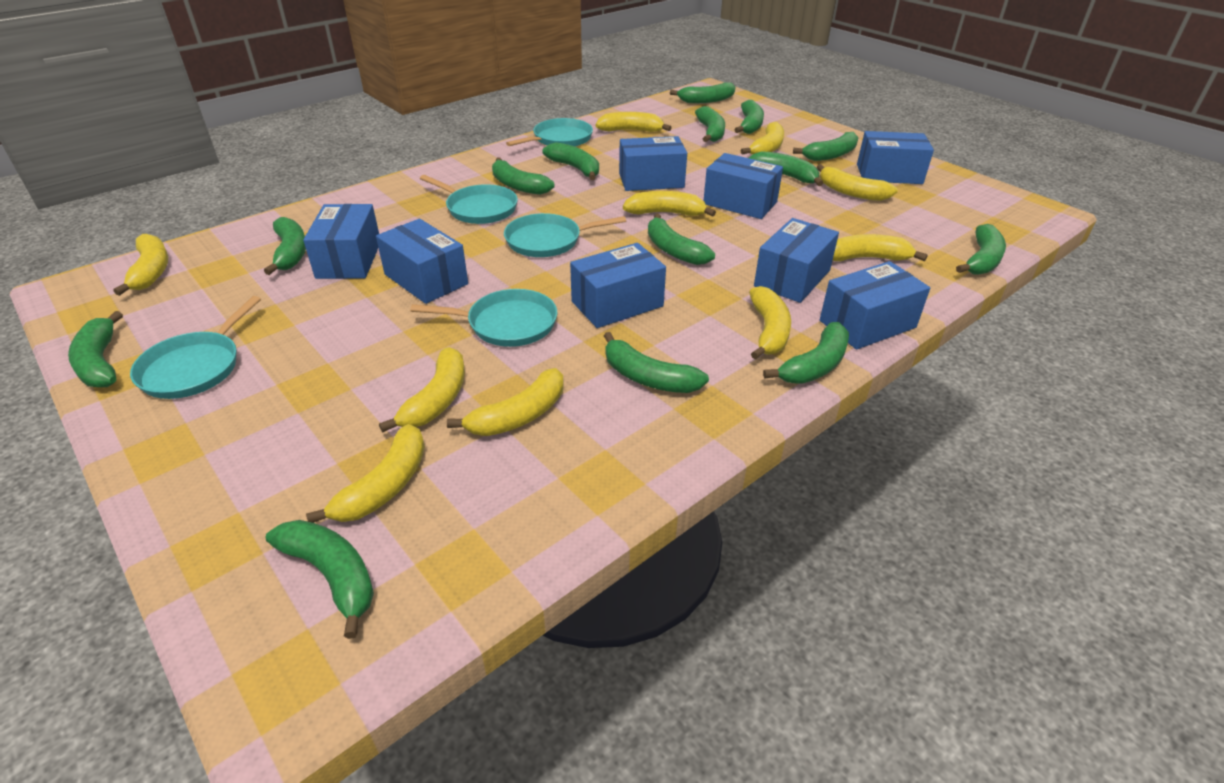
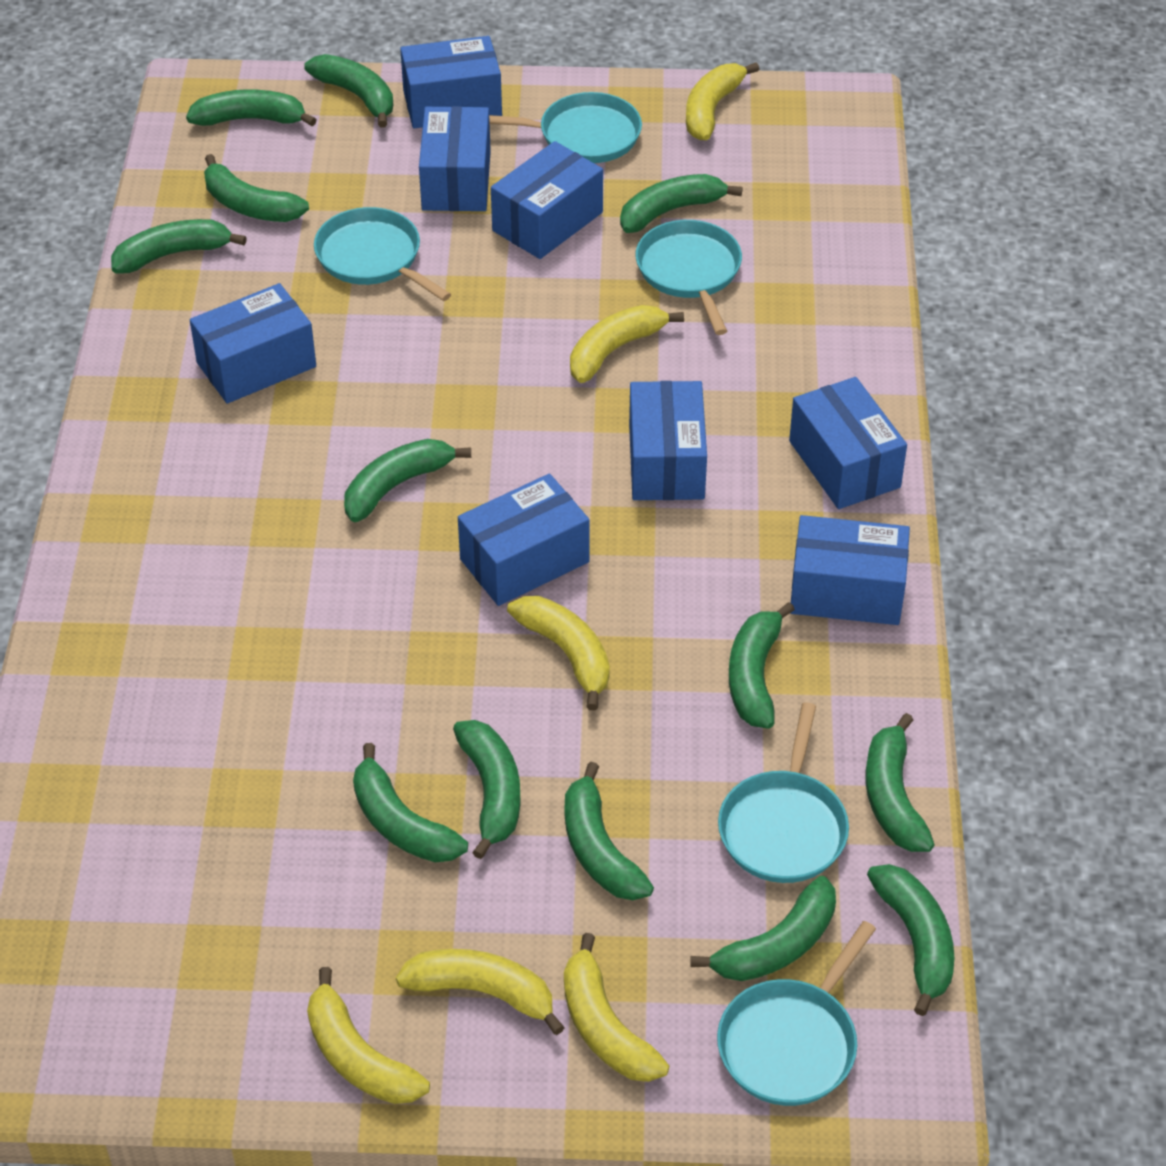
green banana: 14 -> 13
yellow banana: 10 -> 6

